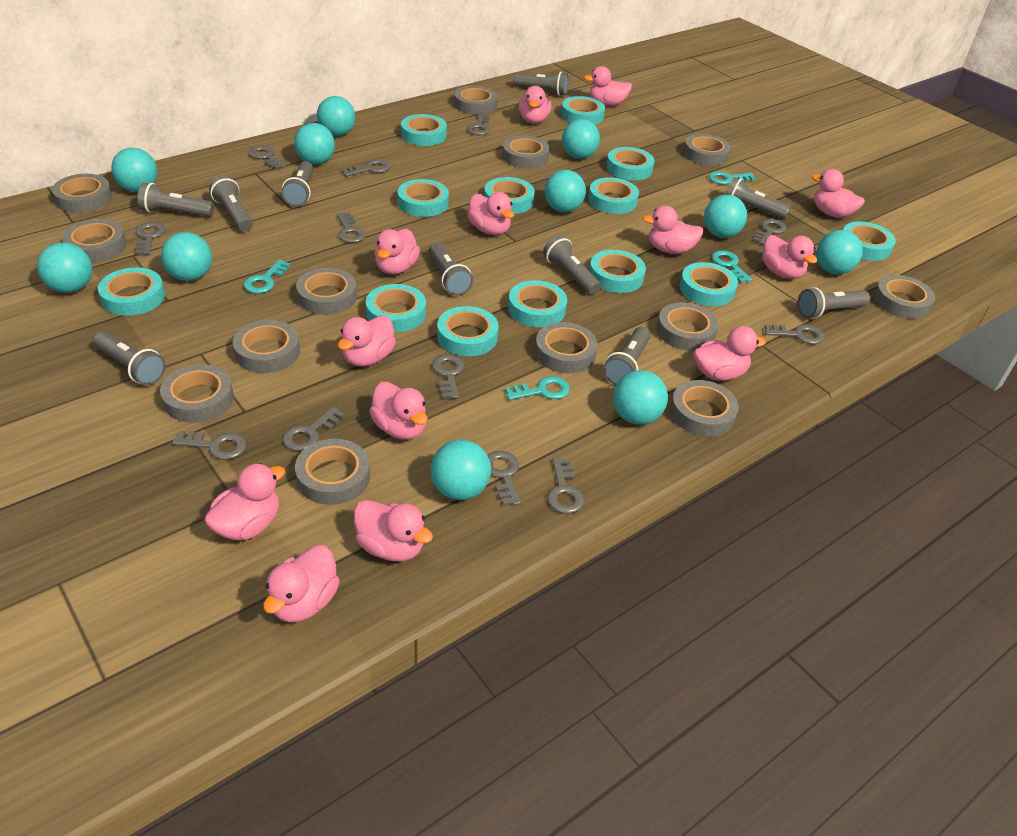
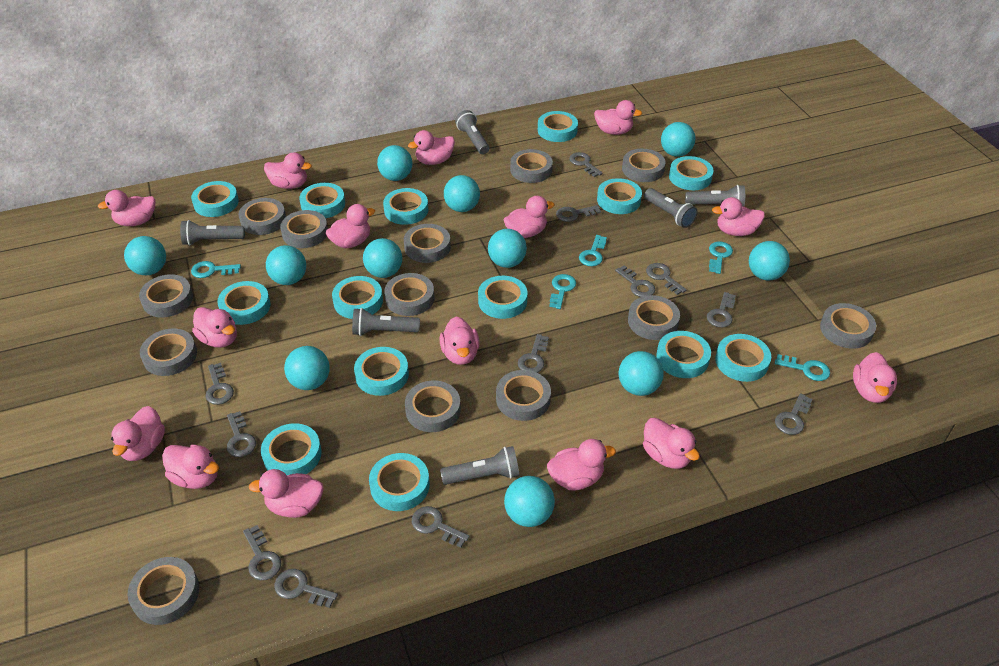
grey flashlight: 10 -> 6
pink duck: 13 -> 15
turquoise key: 4 -> 5
turquoise tape: 13 -> 14

